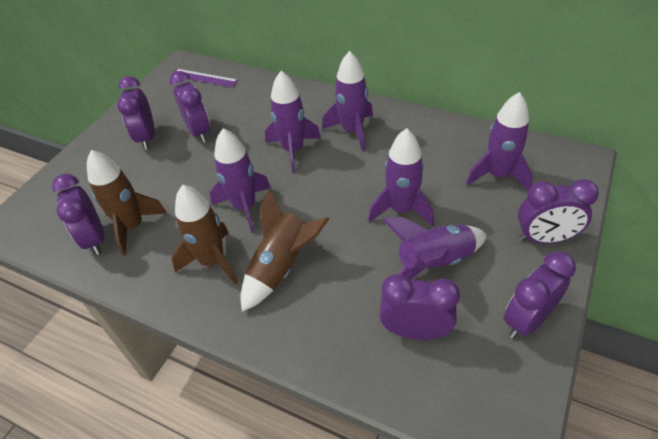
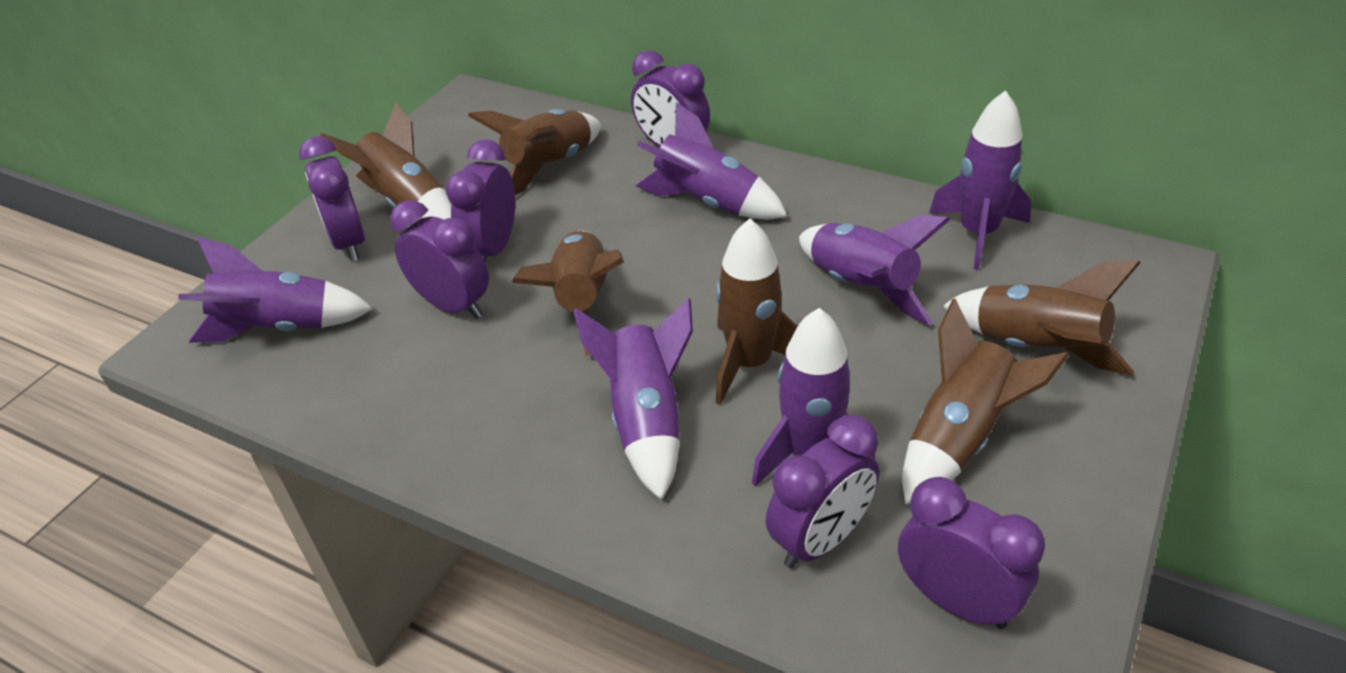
brown rocket: 3 -> 6
purple ruler: 1 -> 0

